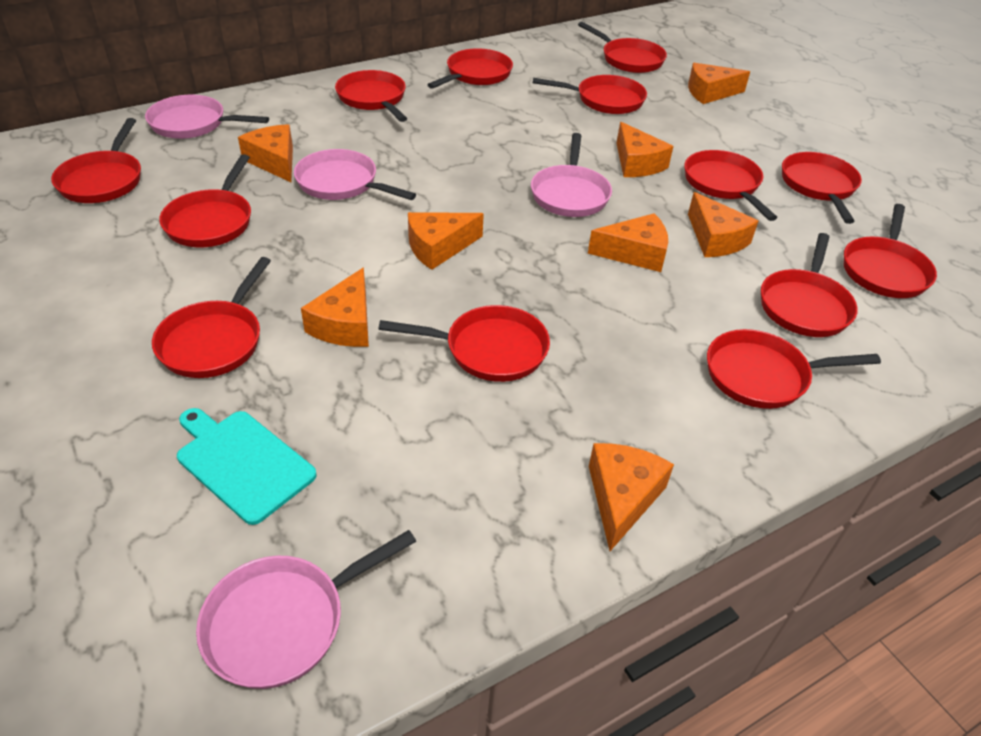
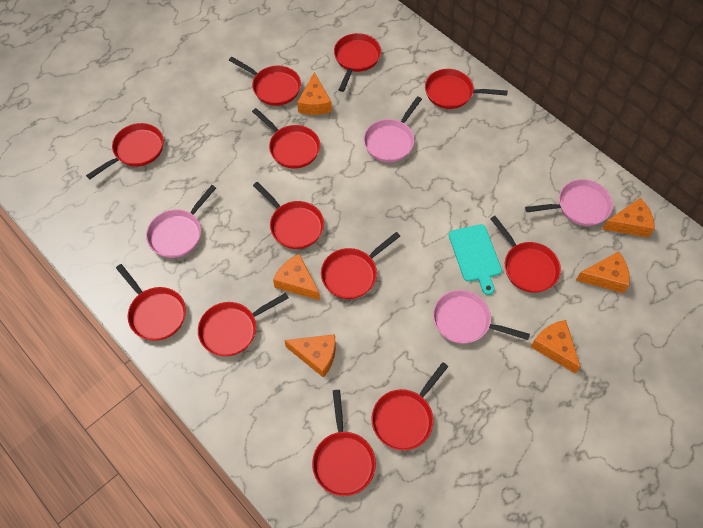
orange cheese: 8 -> 6
red pan: 13 -> 12

